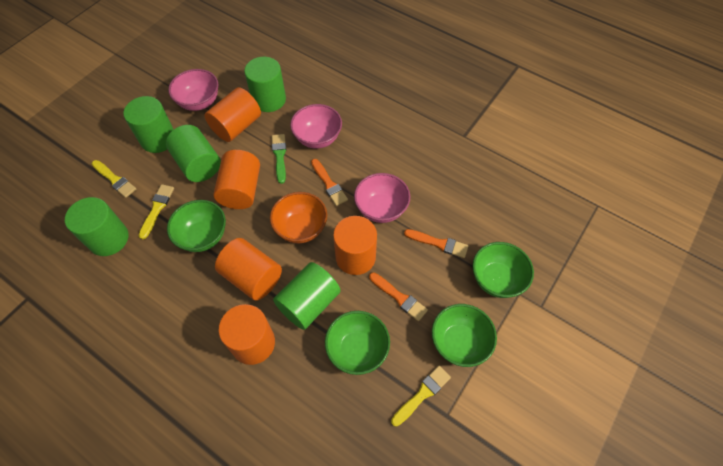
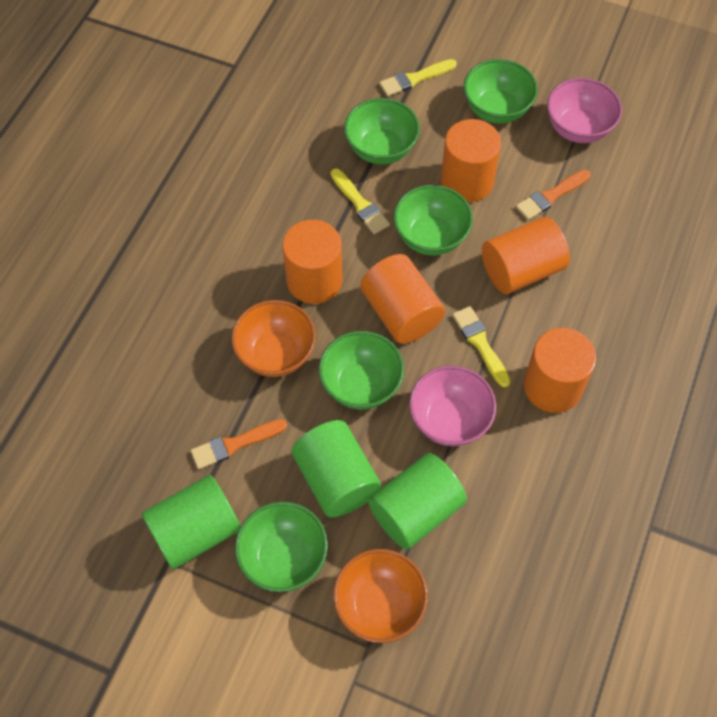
green bowl: 4 -> 5
green brush: 1 -> 0
green cylinder: 5 -> 3
orange bowl: 1 -> 2
orange brush: 3 -> 2
pink bowl: 3 -> 2

